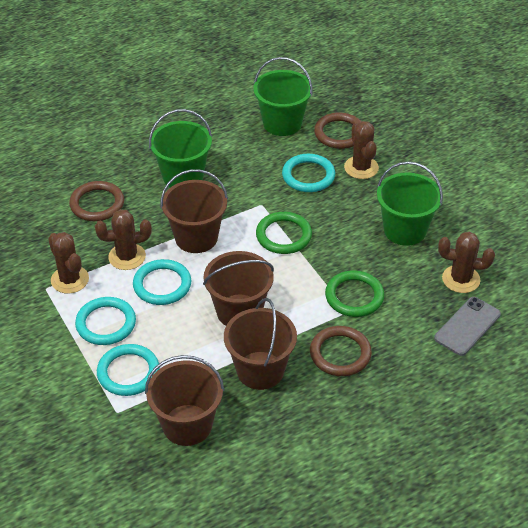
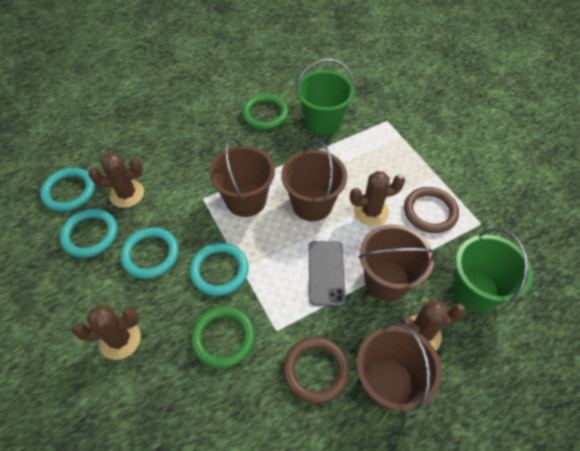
brown ring: 3 -> 2
green bucket: 3 -> 2

